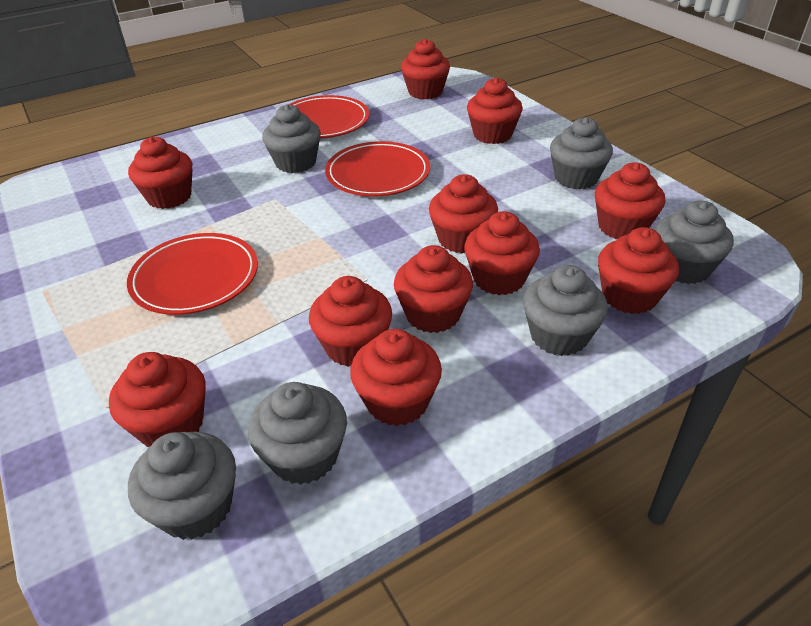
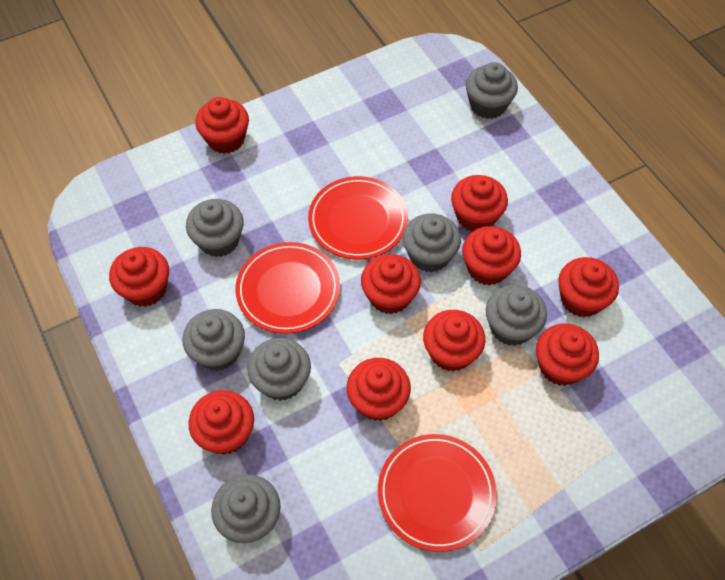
grey cupcake: 6 -> 7
red cupcake: 11 -> 10

